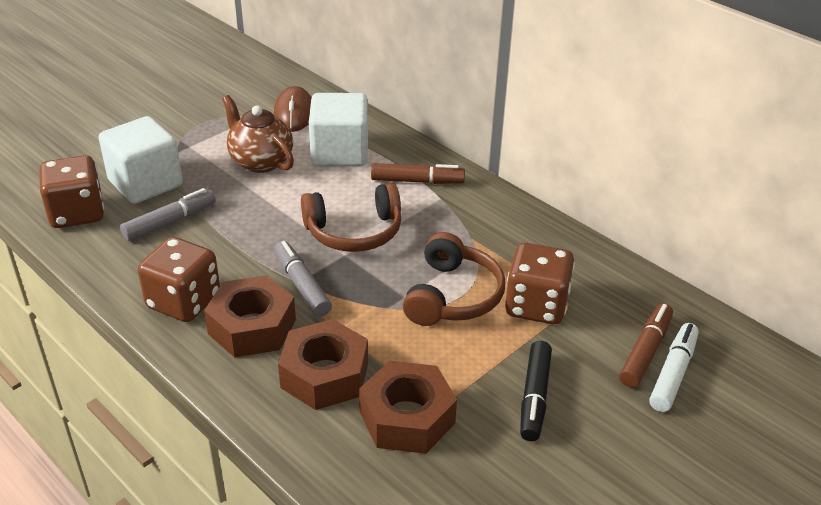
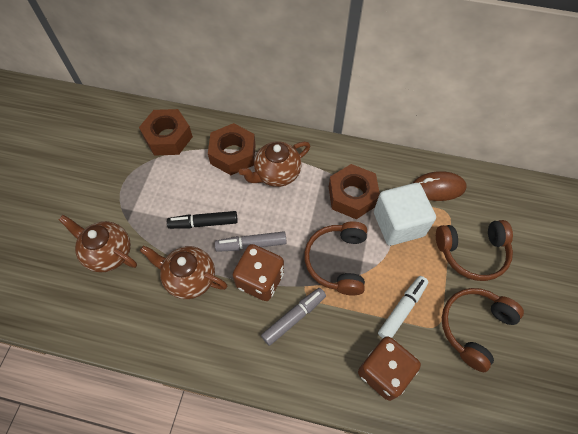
brown dice: 3 -> 2
brown headphones: 2 -> 3
brown marker: 2 -> 0
brown teapot: 1 -> 3
white cube: 2 -> 1

